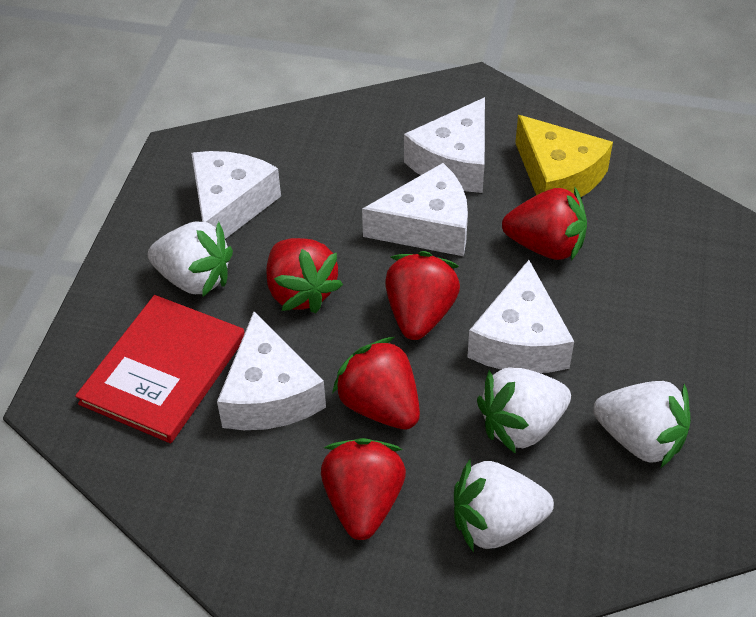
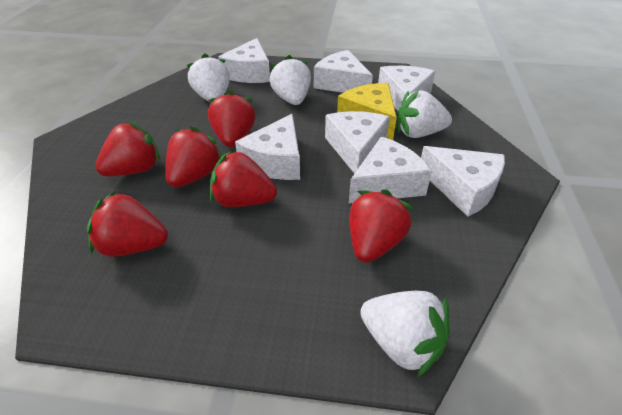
red book: 1 -> 0
red strawberry: 5 -> 6
white cheese: 5 -> 7

